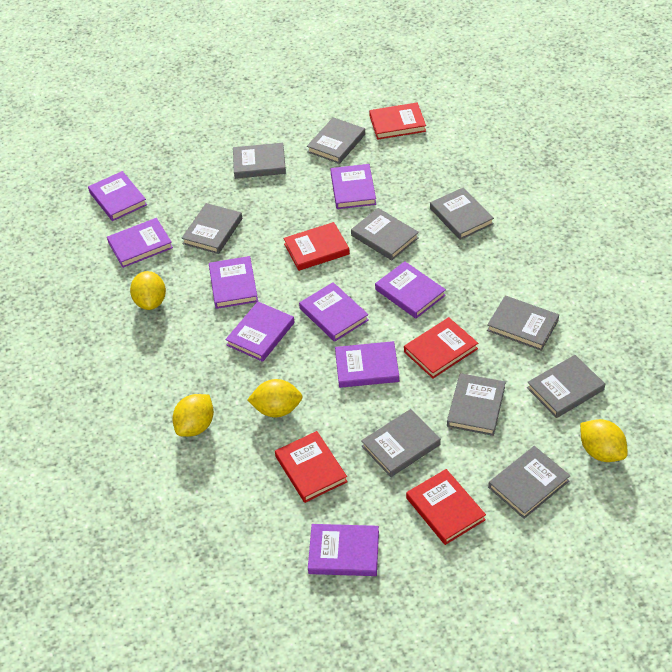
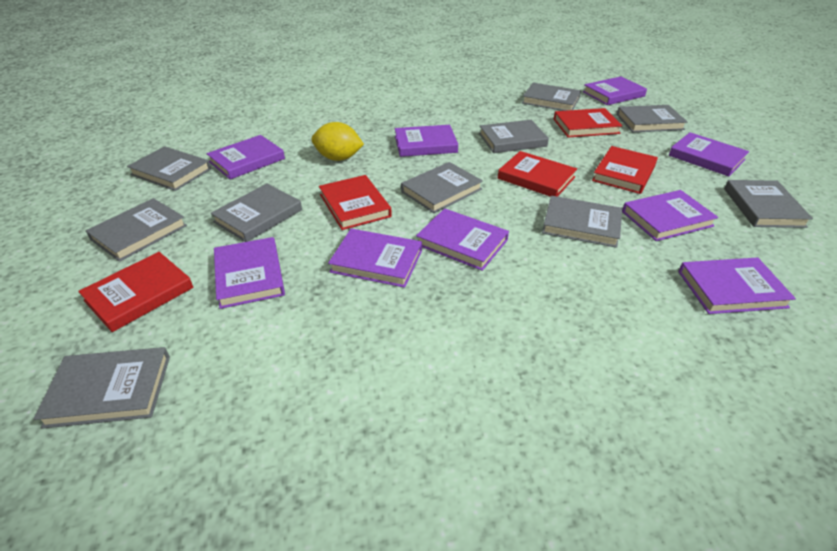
yellow lemon: 4 -> 1

